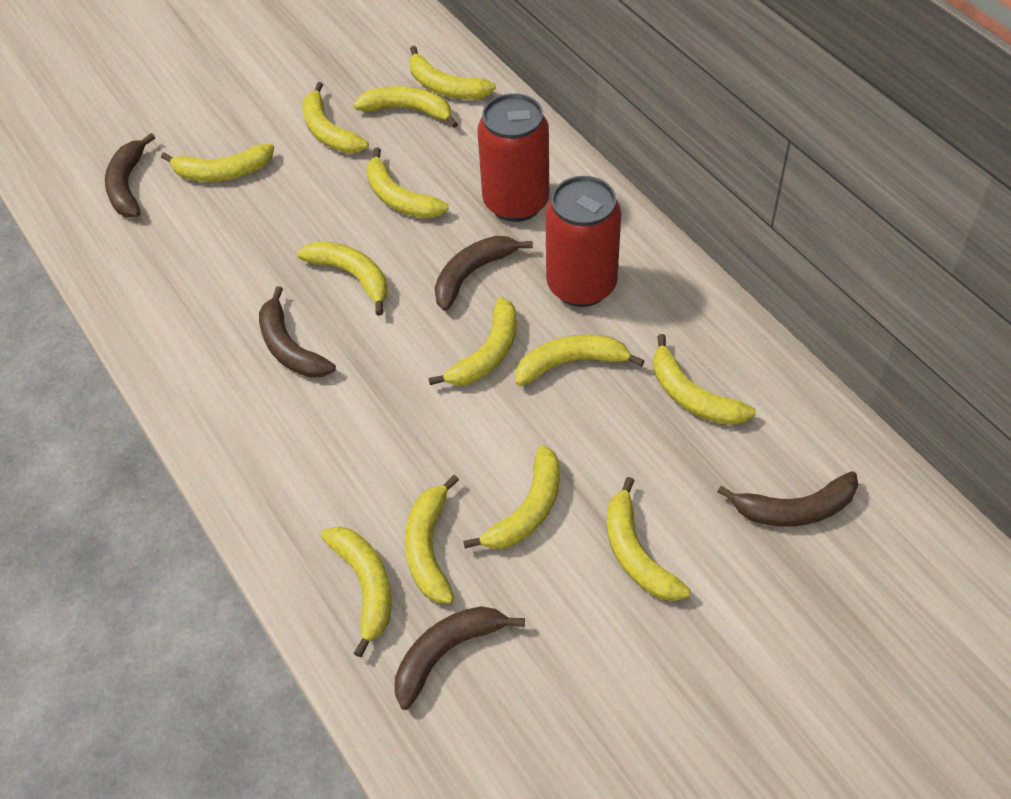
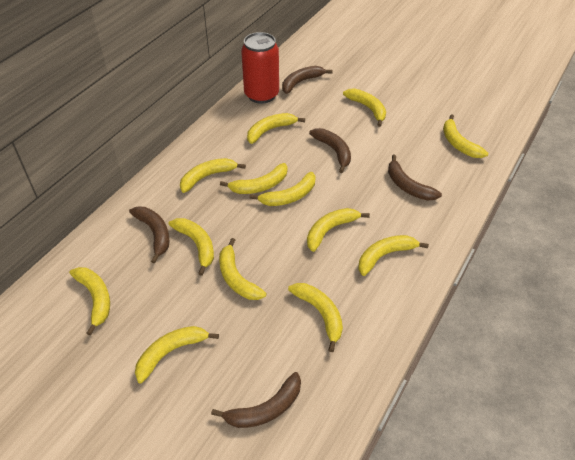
red can: 2 -> 1

